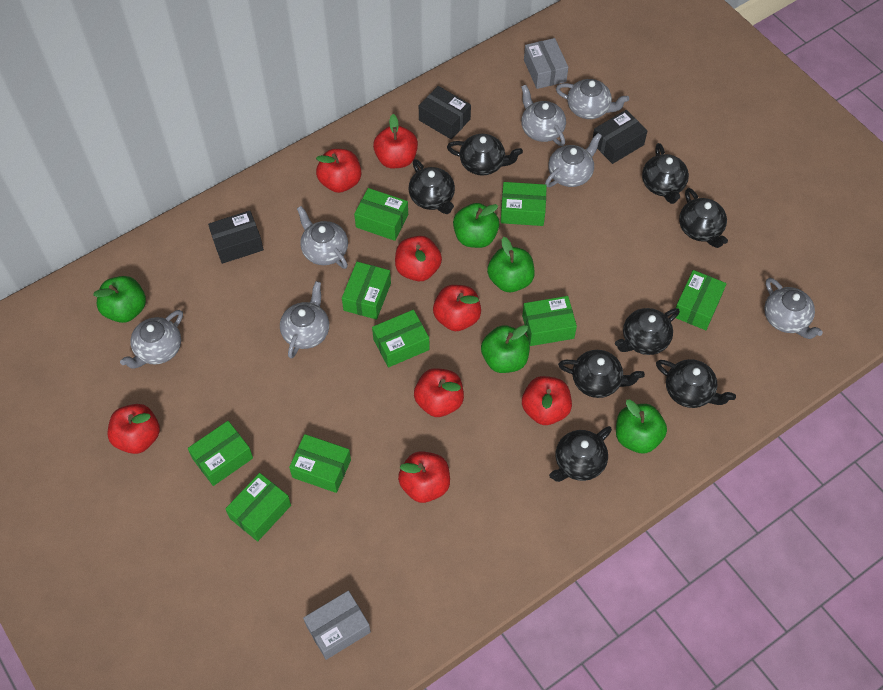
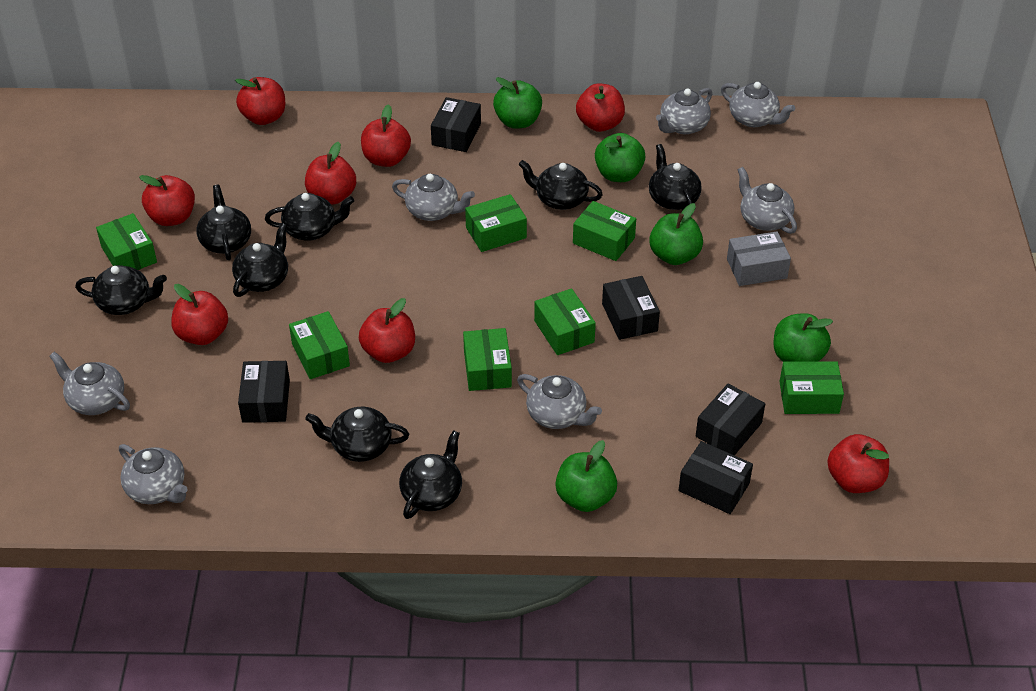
black box: 3 -> 5
green box: 9 -> 7
grey box: 2 -> 1

